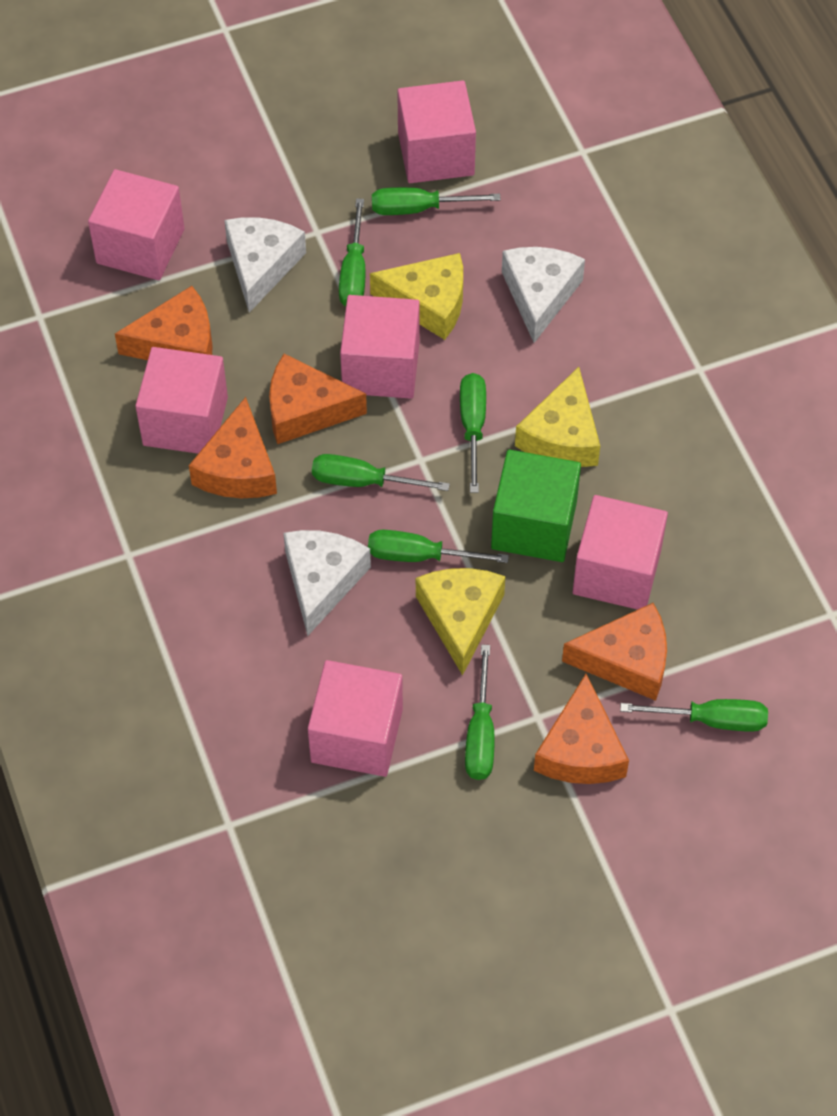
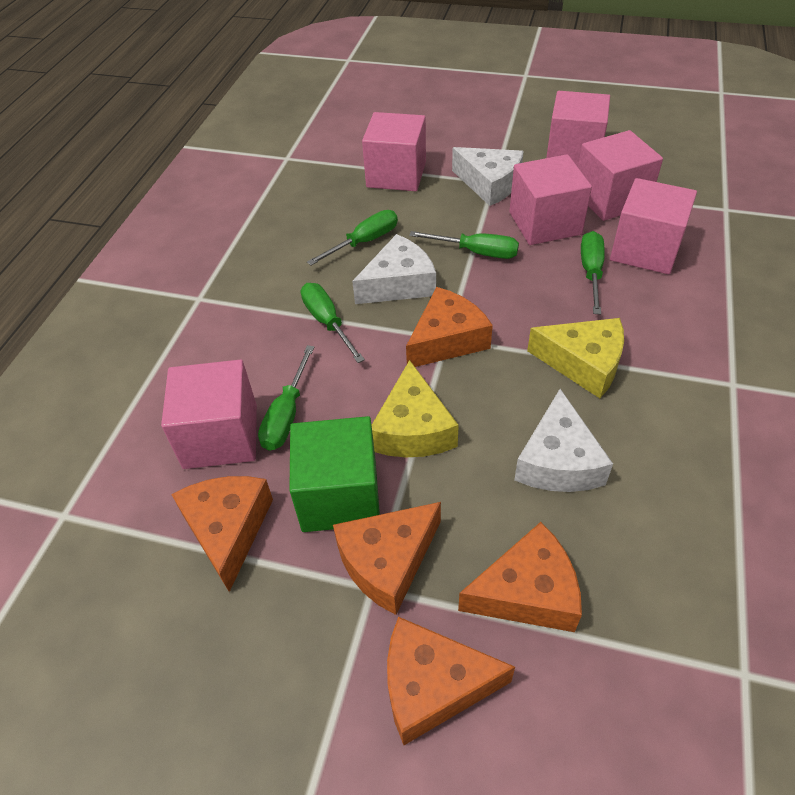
green screwdriver: 7 -> 5
yellow cheese: 3 -> 2

